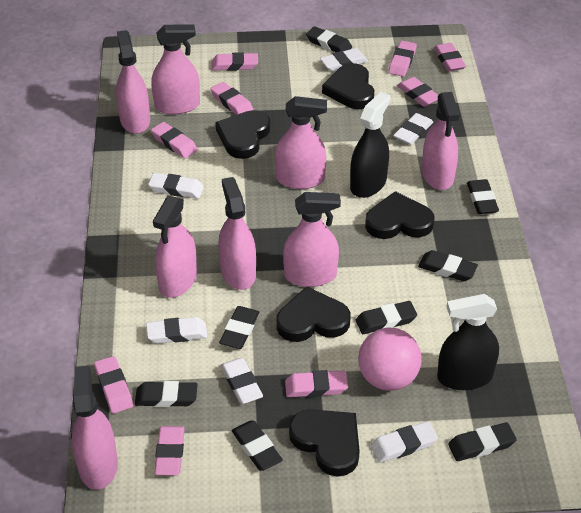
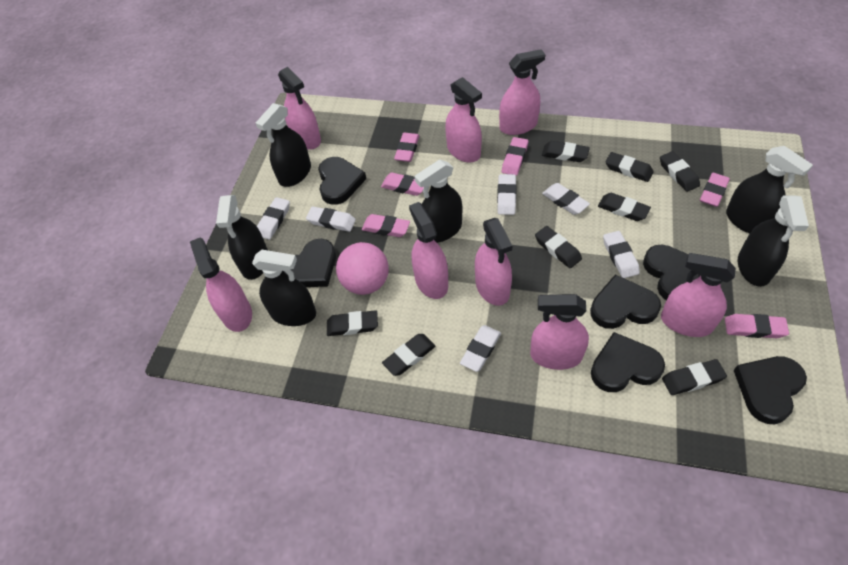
black heart: 5 -> 6
black spray bottle: 2 -> 6
pink eraser: 9 -> 6

